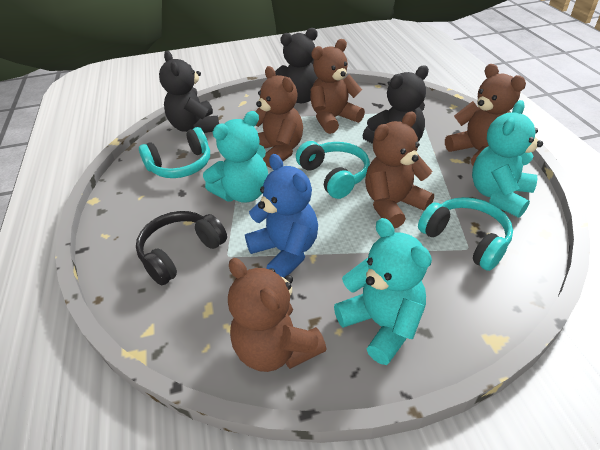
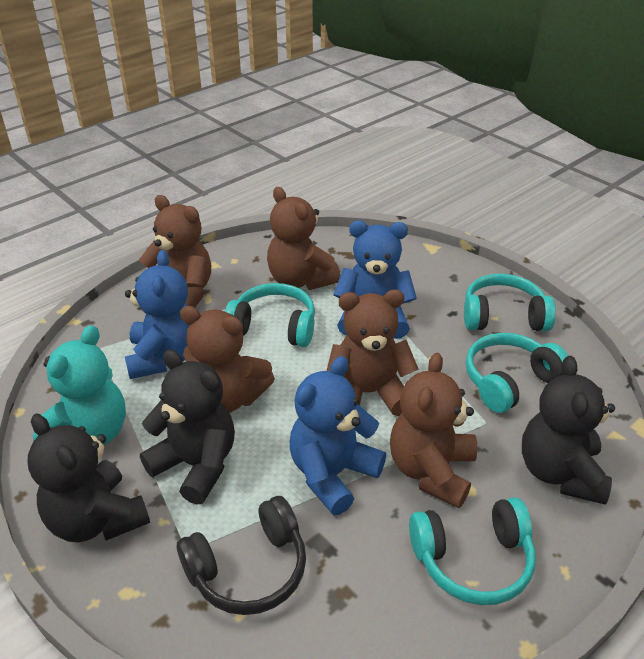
blue teddy bear: 1 -> 3
turquoise headphones: 3 -> 4
turquoise teddy bear: 3 -> 1

